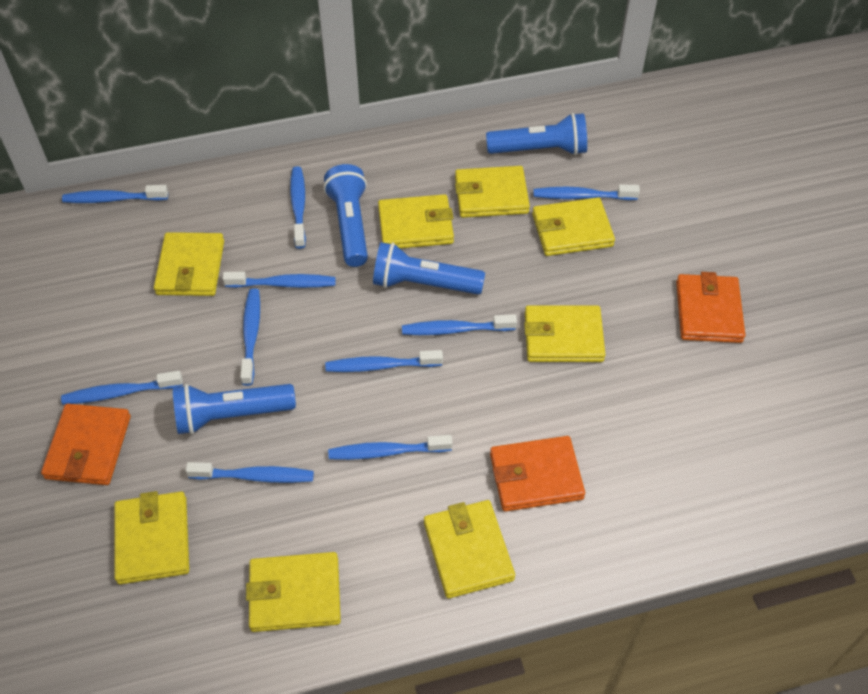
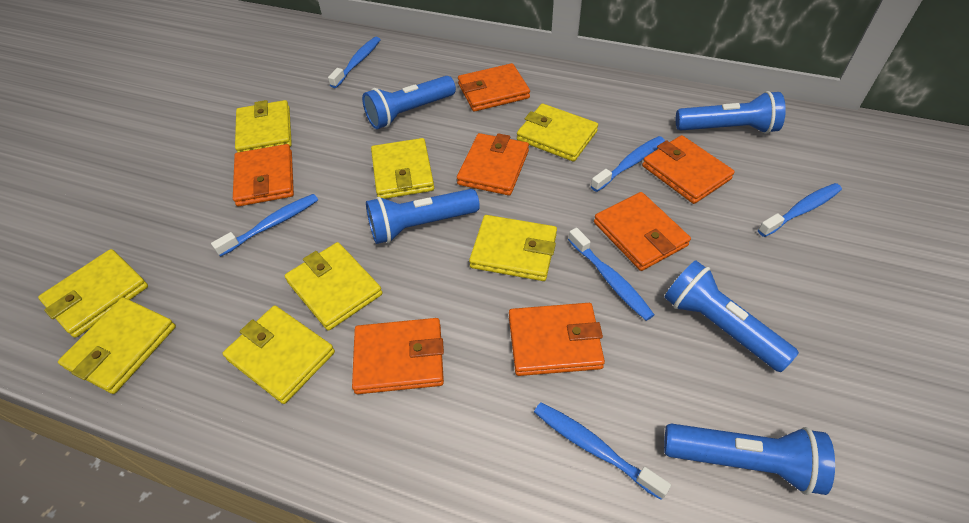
blue flashlight: 4 -> 5
blue toothbrush: 10 -> 6
orange wallet: 3 -> 7

